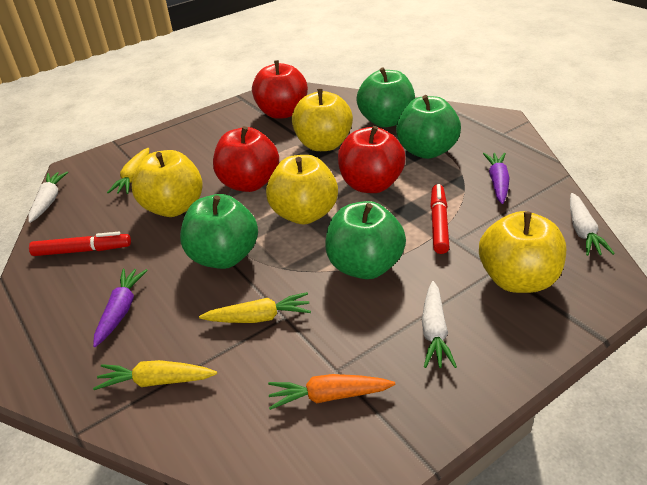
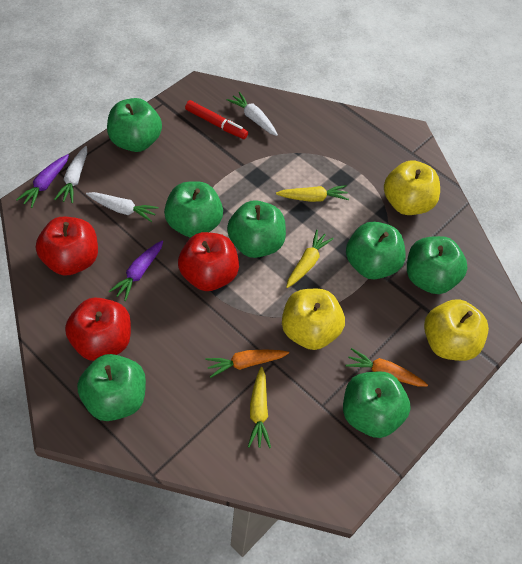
green apple: 4 -> 7
orange carrot: 1 -> 2
red marker: 2 -> 1
yellow apple: 4 -> 3

